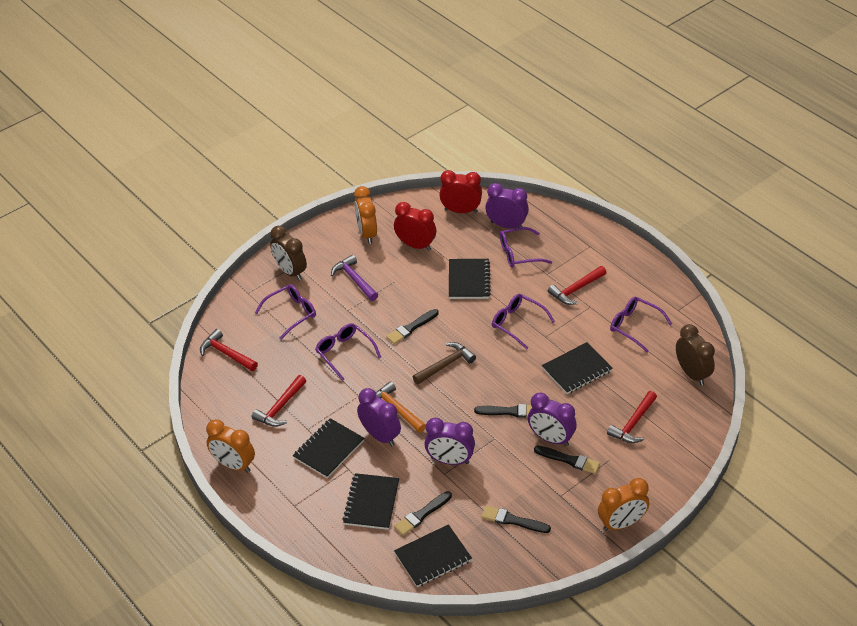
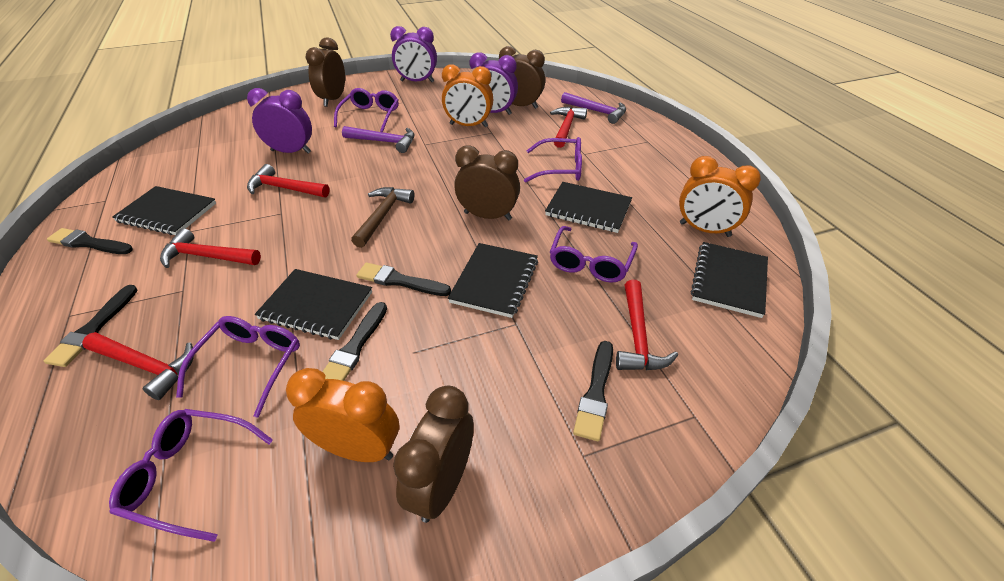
brown clock: 2 -> 4
orange hammer: 1 -> 0
purple clock: 4 -> 3
purple hammer: 1 -> 2
red clock: 2 -> 0
red hammer: 4 -> 5

